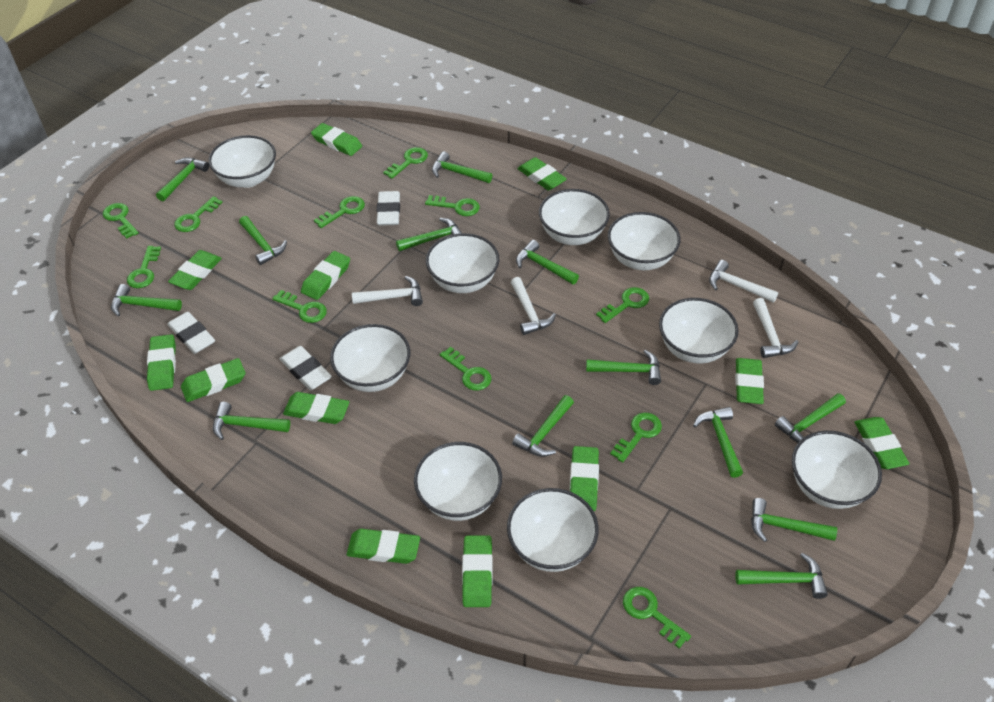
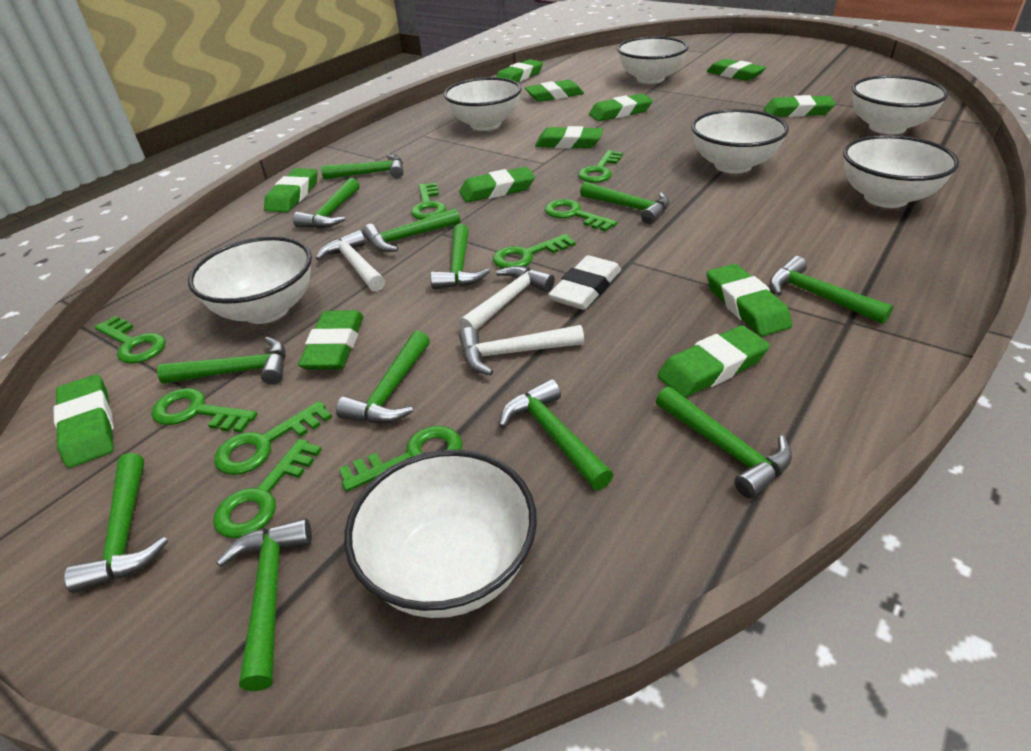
green hammer: 13 -> 12
green key: 11 -> 9
white bowl: 9 -> 7
white eraser: 3 -> 1
white hammer: 4 -> 3

